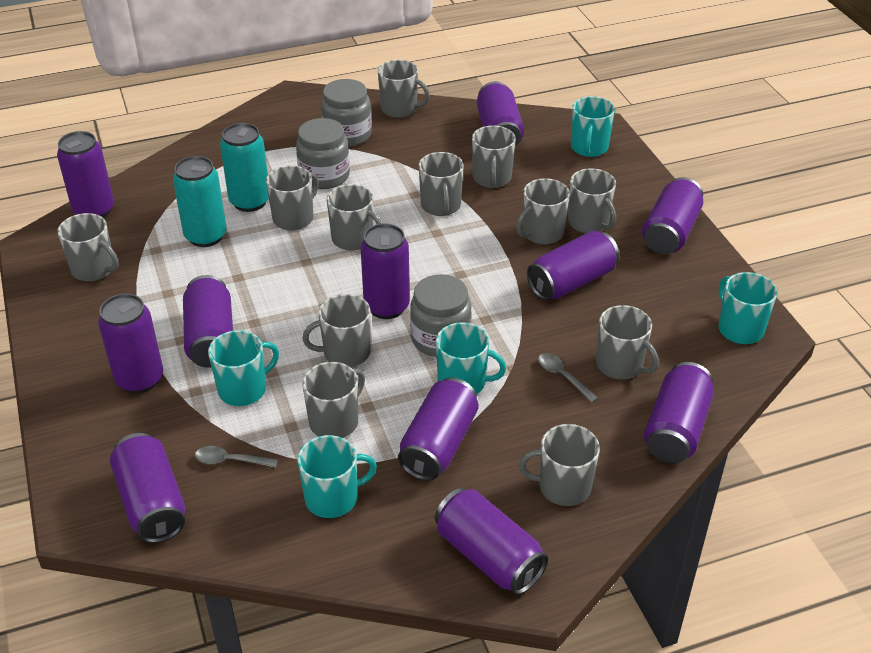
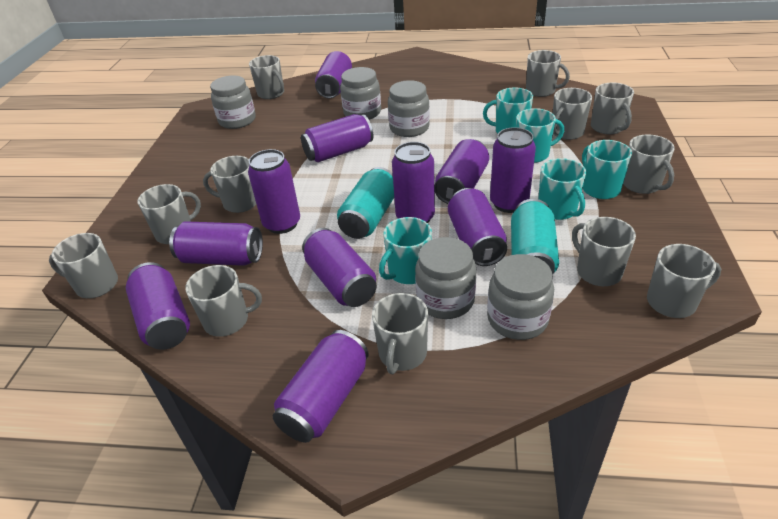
grey jar: 3 -> 5
grey spoon: 2 -> 0

